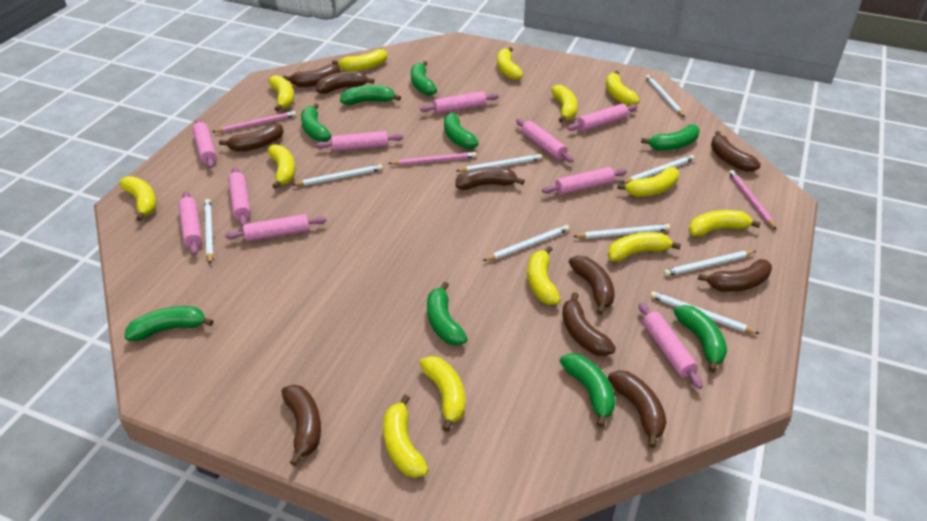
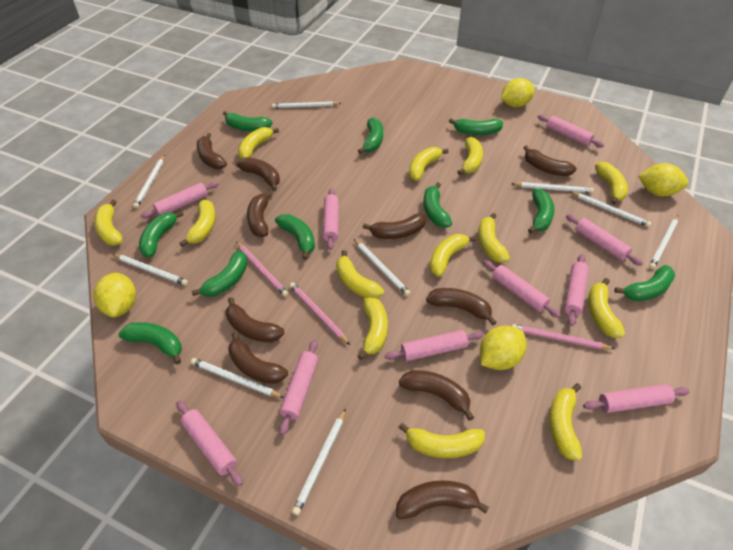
green banana: 9 -> 10
yellow lemon: 0 -> 4

